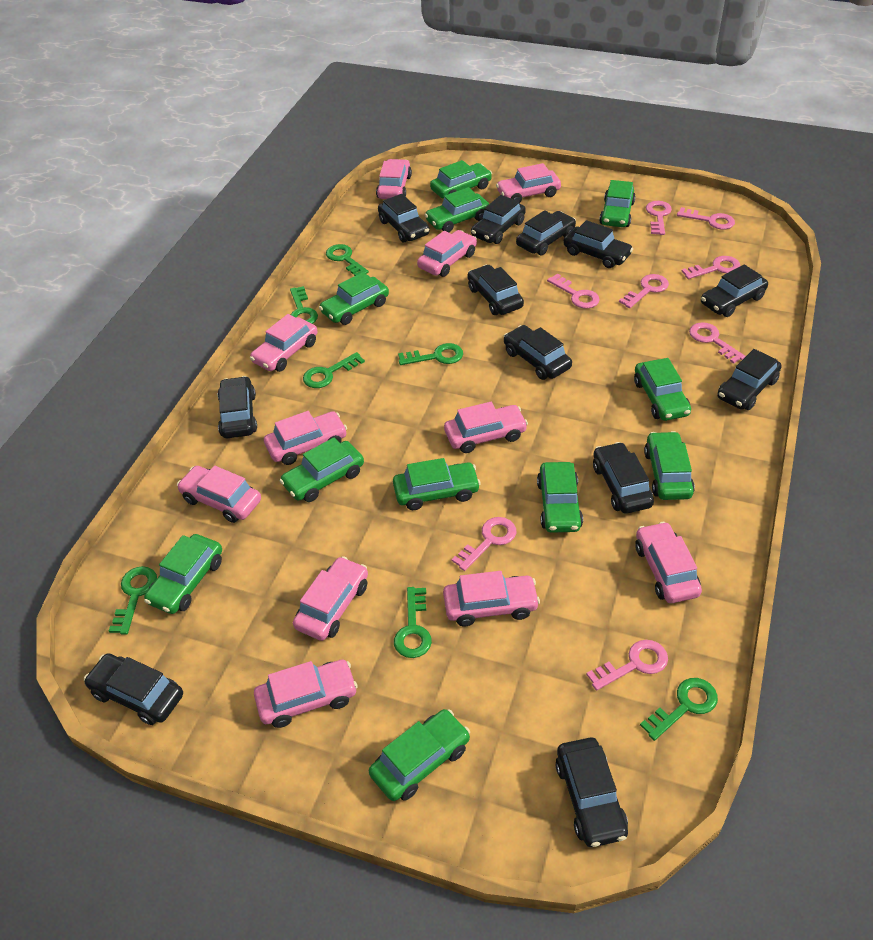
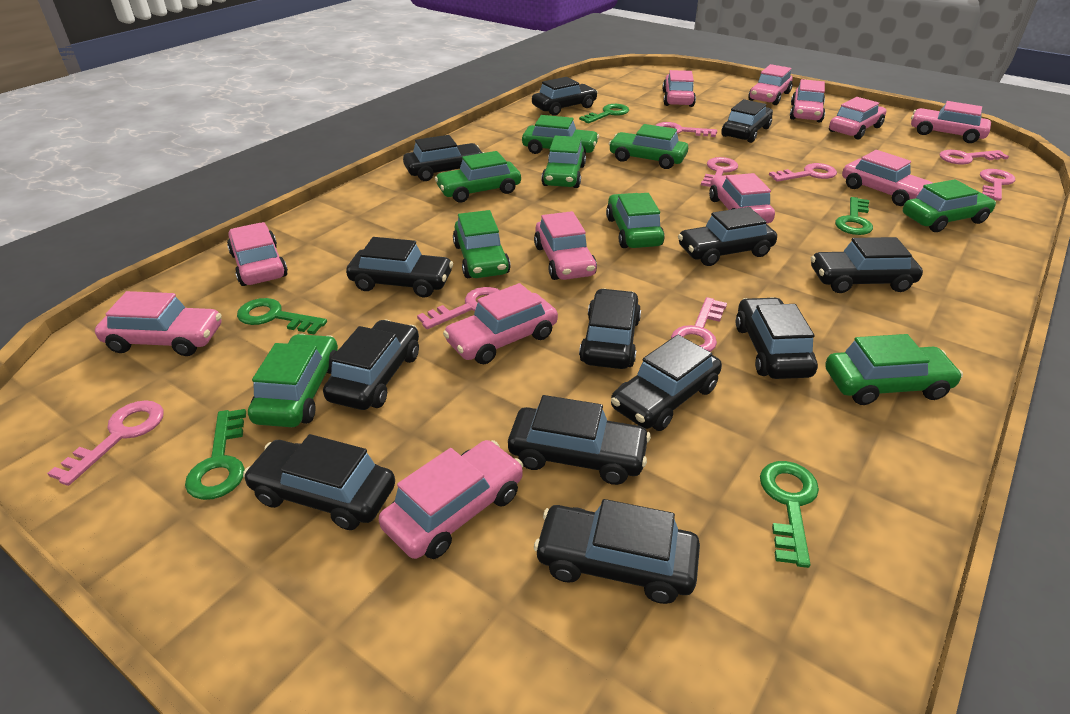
black car: 12 -> 13
green car: 11 -> 9
green key: 7 -> 5
pink car: 11 -> 12

